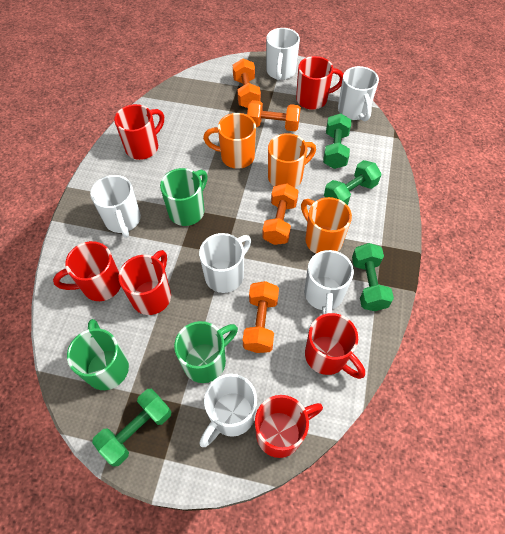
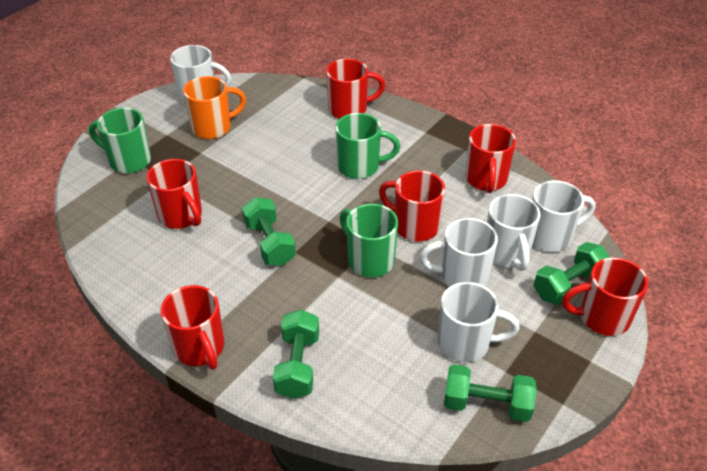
orange dumbbell: 4 -> 0
orange mug: 3 -> 1
white mug: 6 -> 5

